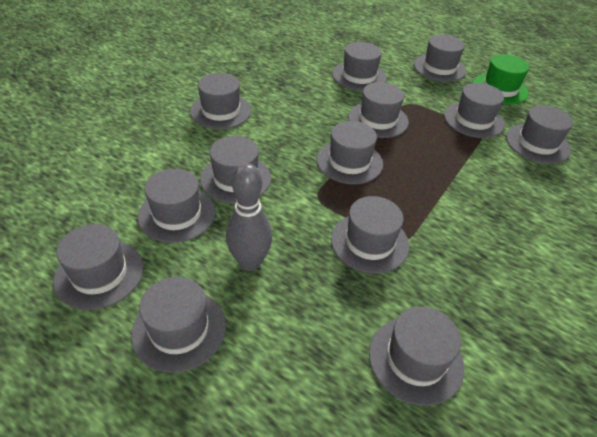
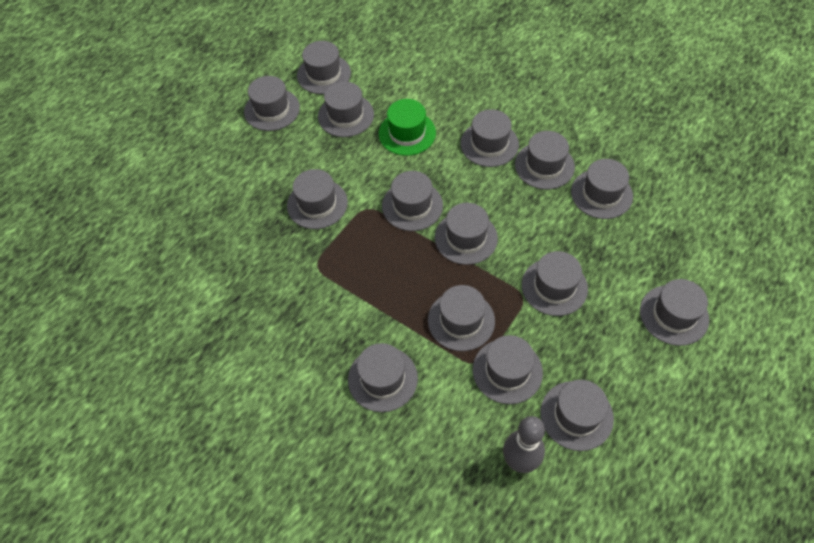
grey hat: 13 -> 15

